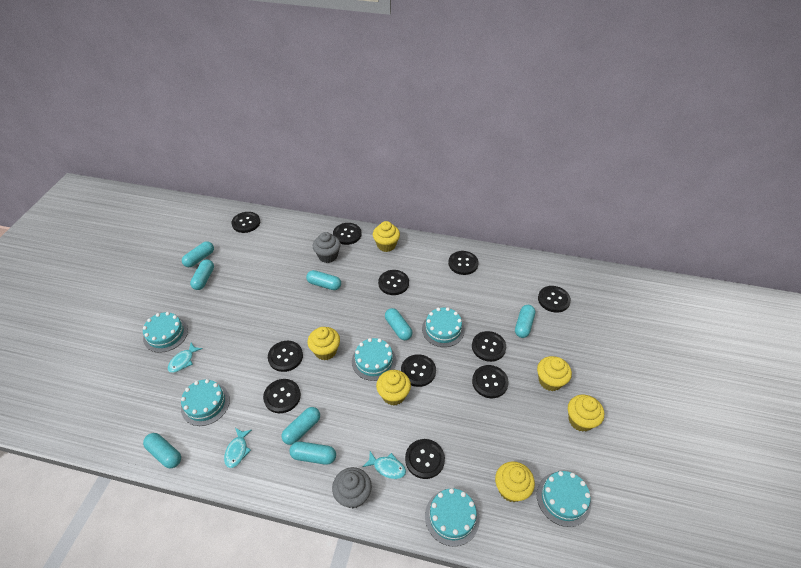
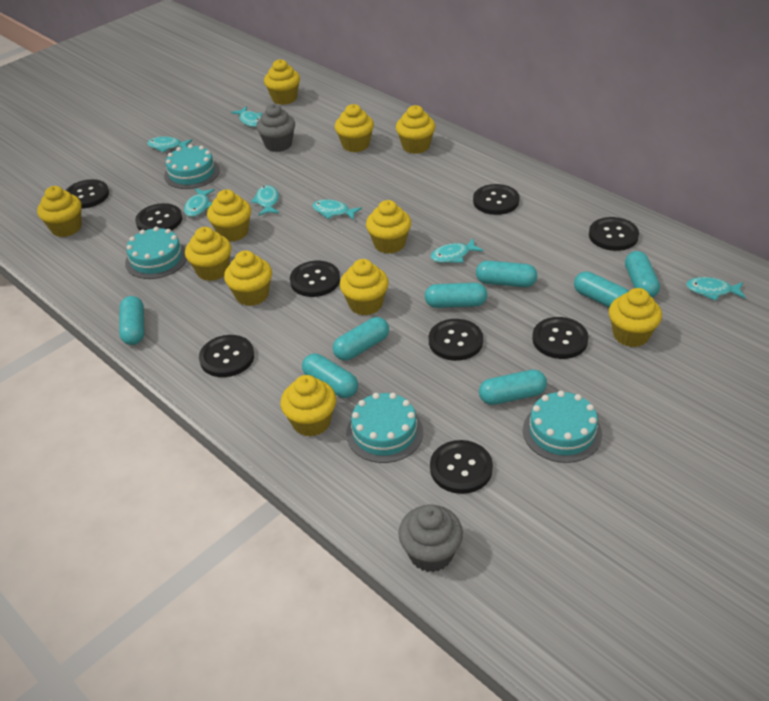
black button: 11 -> 9
turquoise cake: 6 -> 4
turquoise fish: 3 -> 7
yellow cupcake: 6 -> 11

